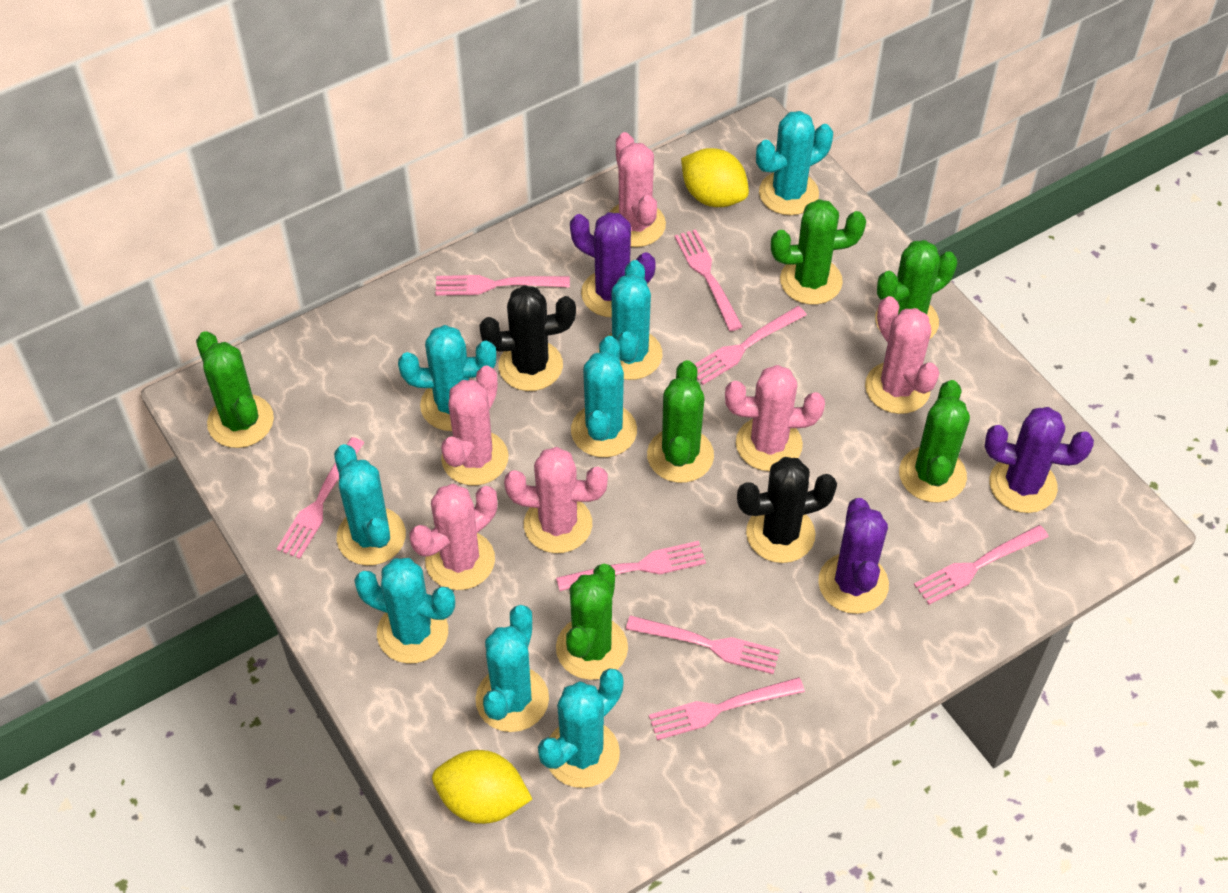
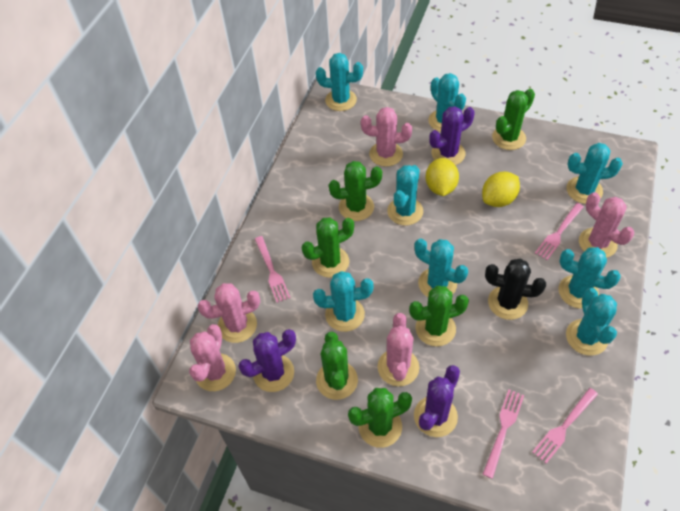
black cactus: 2 -> 1
pink cactus: 6 -> 5
pink fork: 8 -> 4

